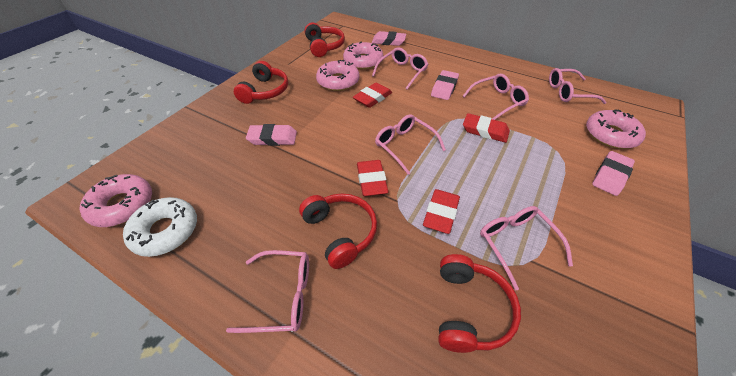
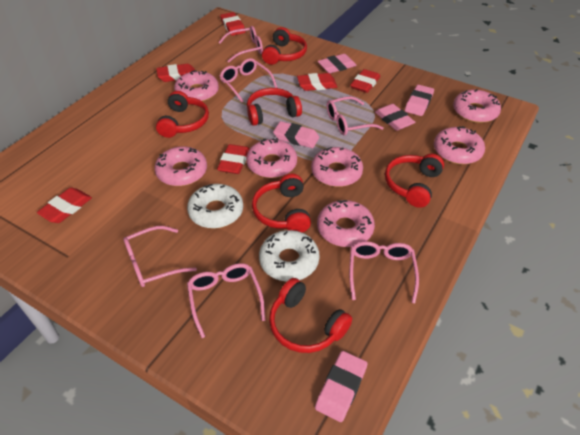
pink donut: 4 -> 7
pink eraser: 4 -> 5
red eraser: 4 -> 6
red headphones: 4 -> 6
white donut: 1 -> 2

